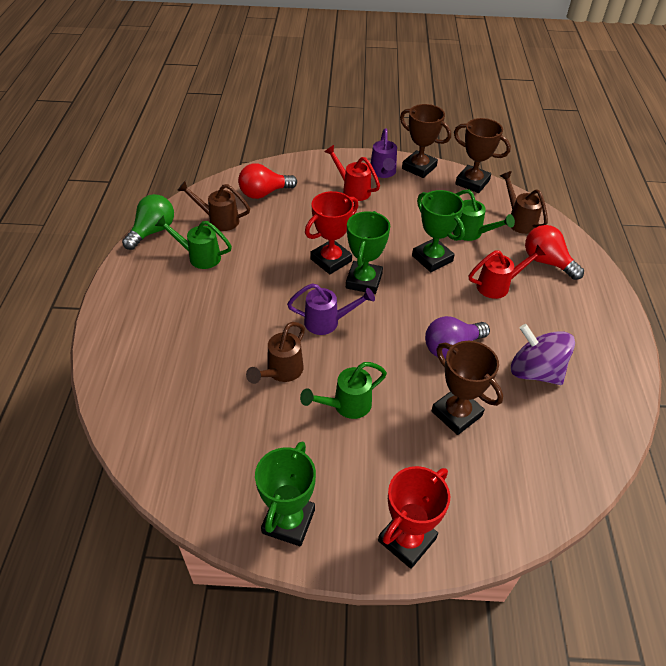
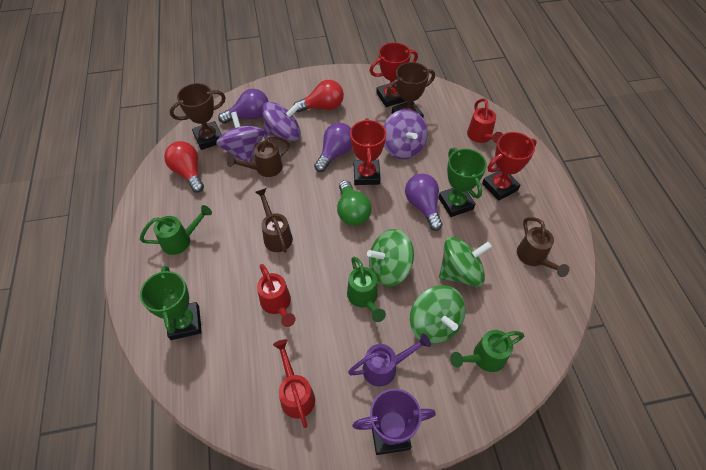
brown trophy: 3 -> 2
green spinning top: 0 -> 3
green trophy: 3 -> 2
purple light bulb: 1 -> 3
purple spinning top: 1 -> 3
purple trophy: 0 -> 1
purple watering can: 2 -> 1
red trophy: 2 -> 3
red watering can: 2 -> 3

